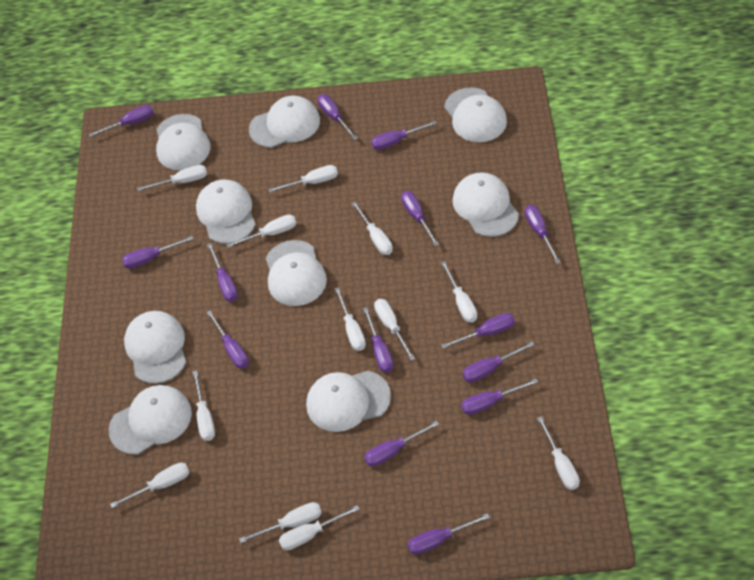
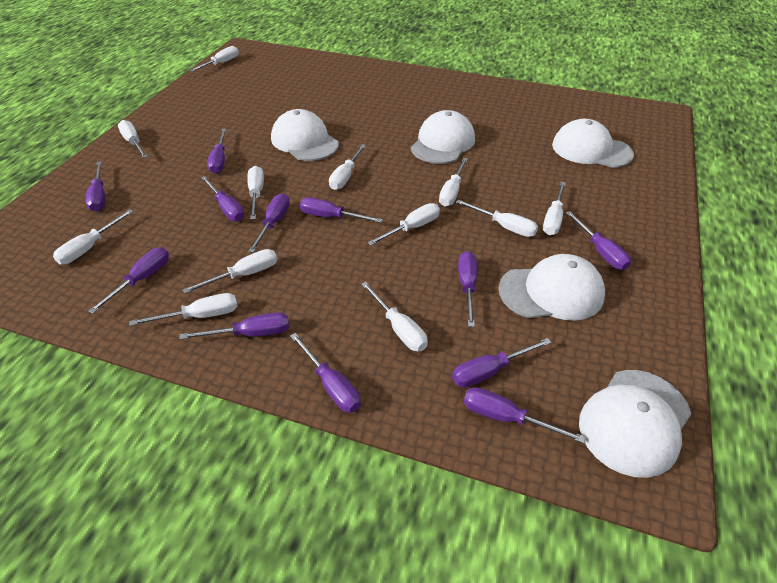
purple screwdriver: 14 -> 12
white cap: 9 -> 5

